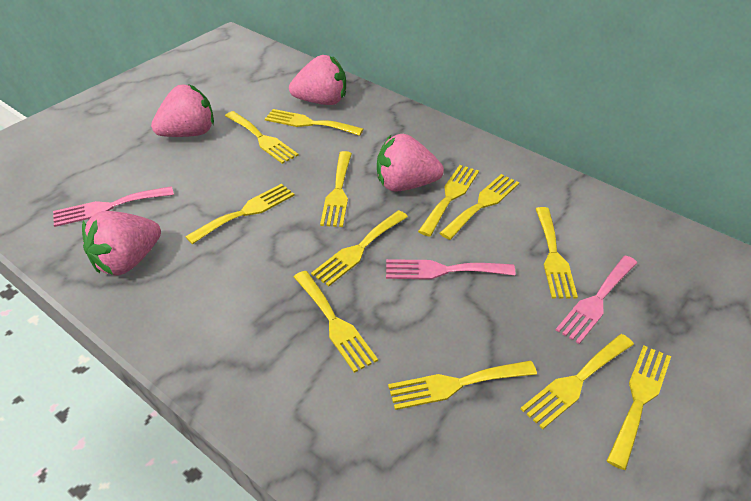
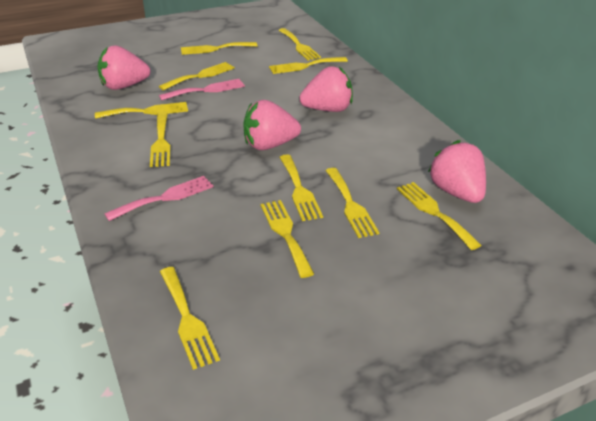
pink fork: 3 -> 2
yellow fork: 12 -> 11

